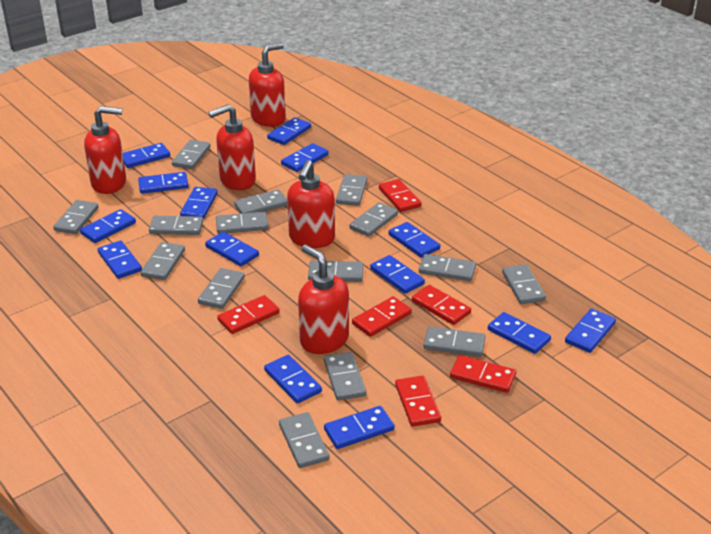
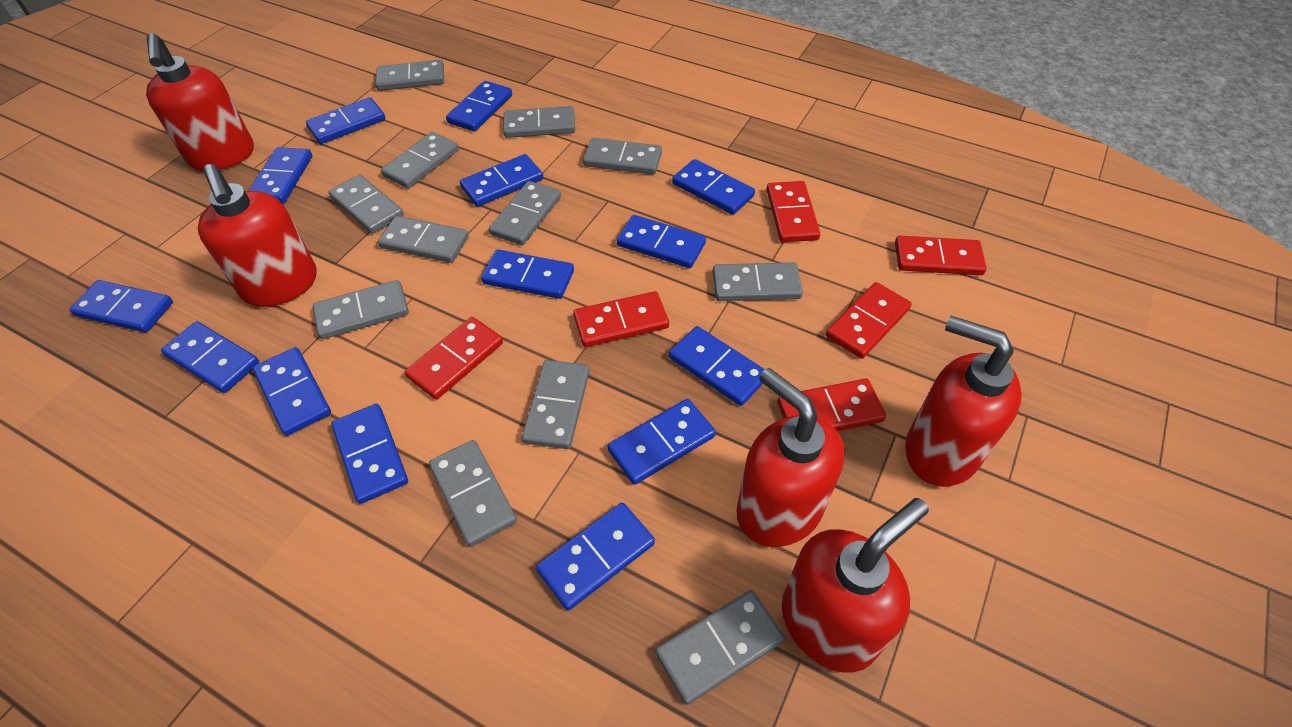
grey domino: 15 -> 12

